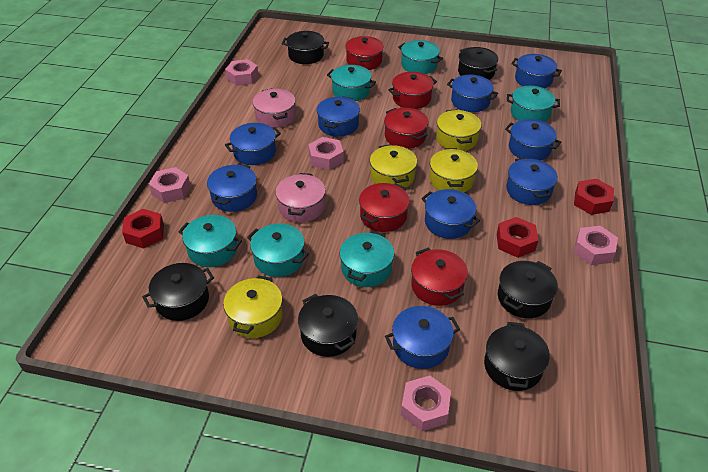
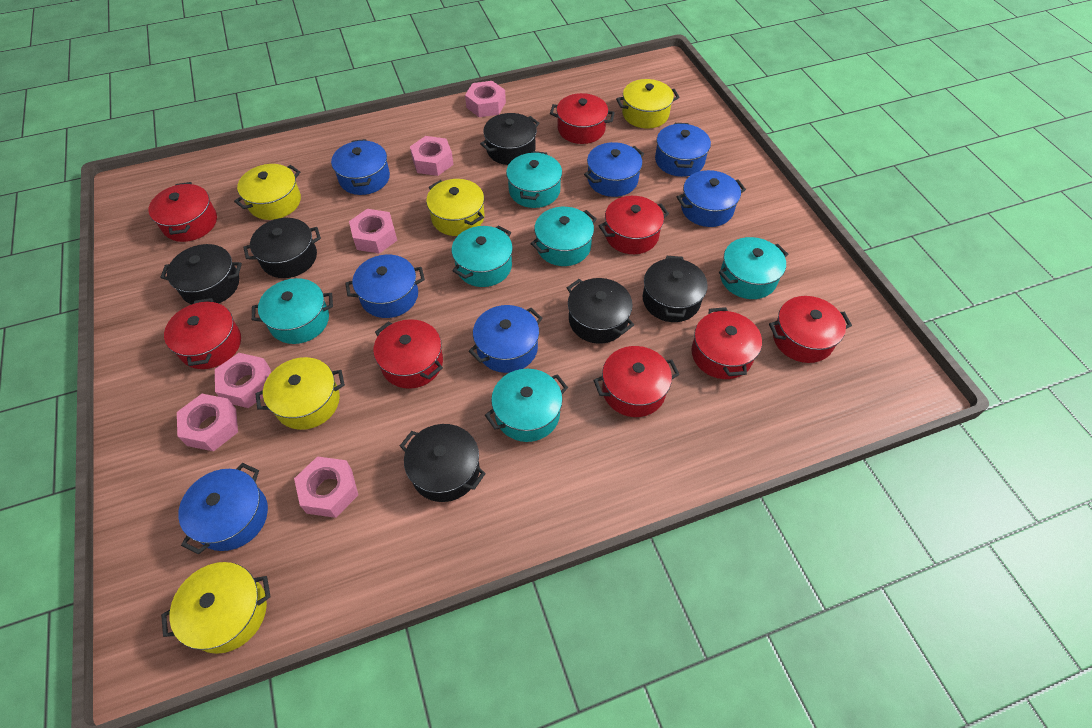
blue pot: 9 -> 7
pink nut: 5 -> 6
pink pot: 2 -> 0
red nut: 3 -> 0
red pot: 5 -> 8
yellow pot: 4 -> 5

